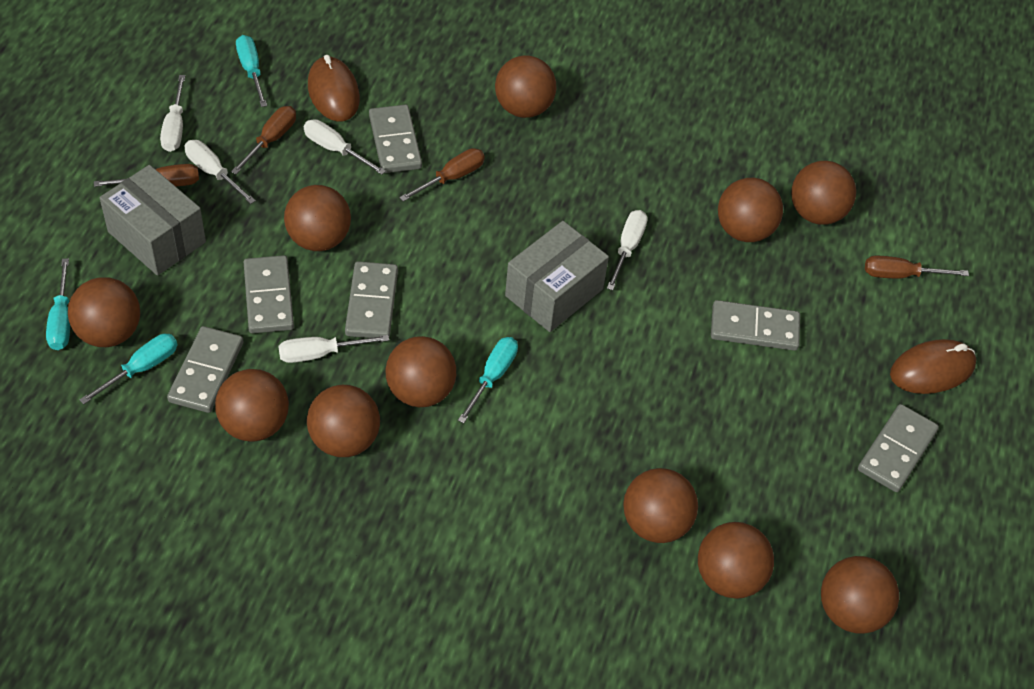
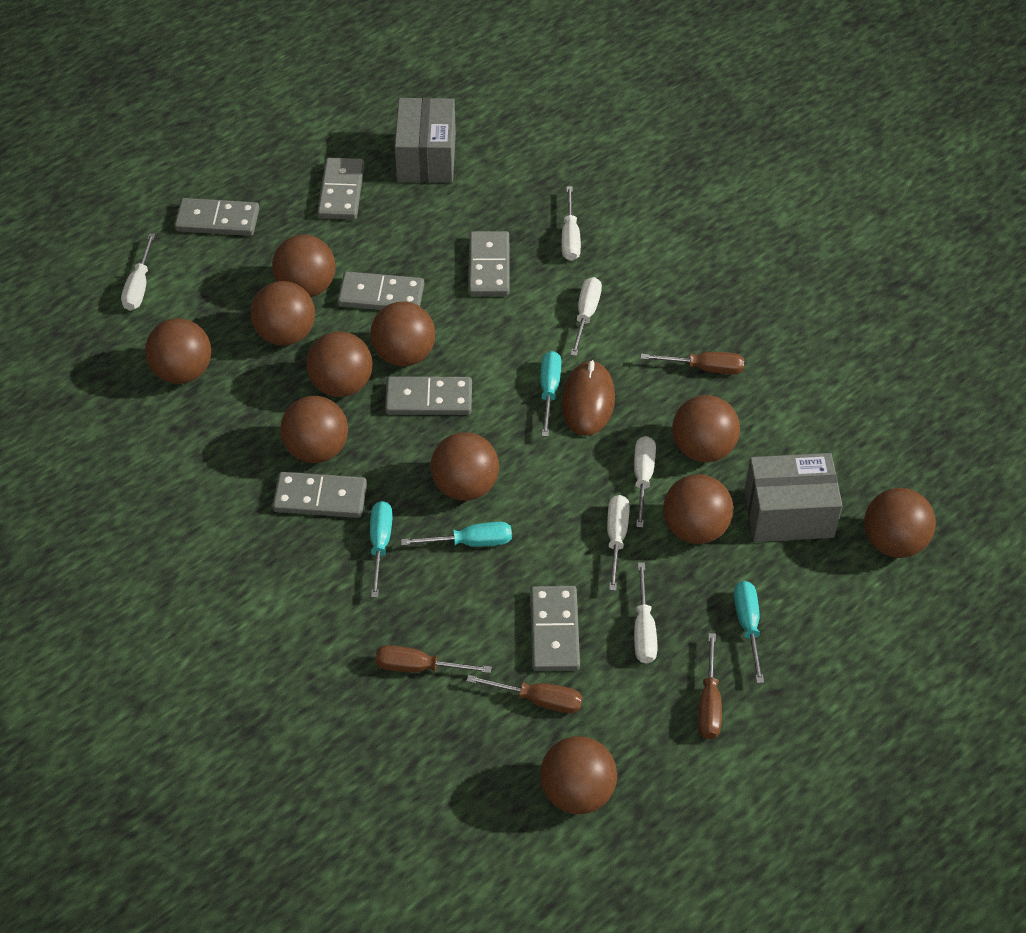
brown mouse: 2 -> 1
grey domino: 6 -> 7
white screwdriver: 5 -> 6

